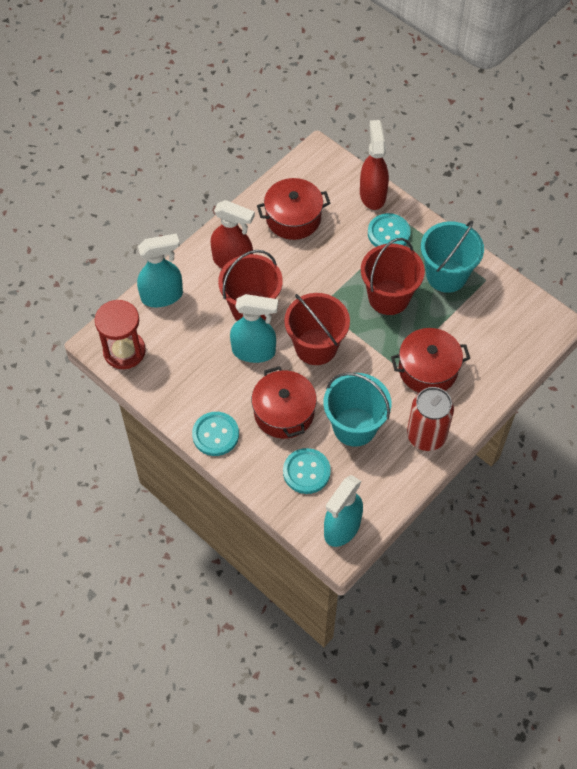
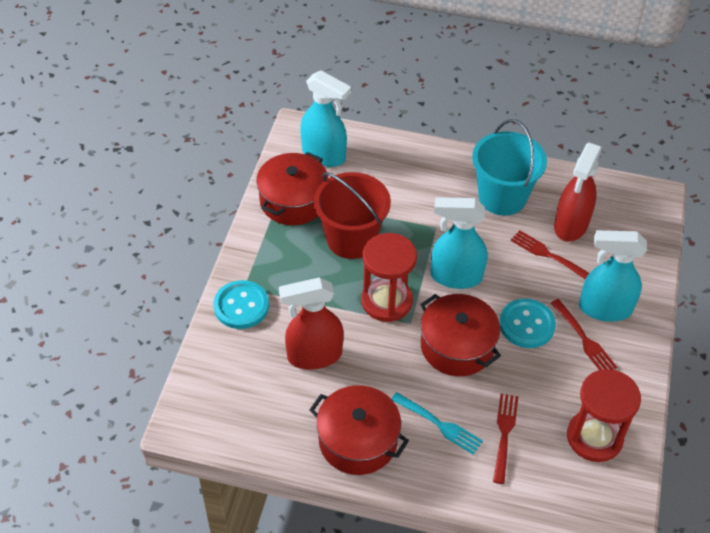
red bucket: 3 -> 1
red can: 1 -> 0
red fork: 0 -> 3
red hourglass: 1 -> 2
turquoise bucket: 2 -> 1
turquoise button: 3 -> 2
turquoise fork: 0 -> 1

